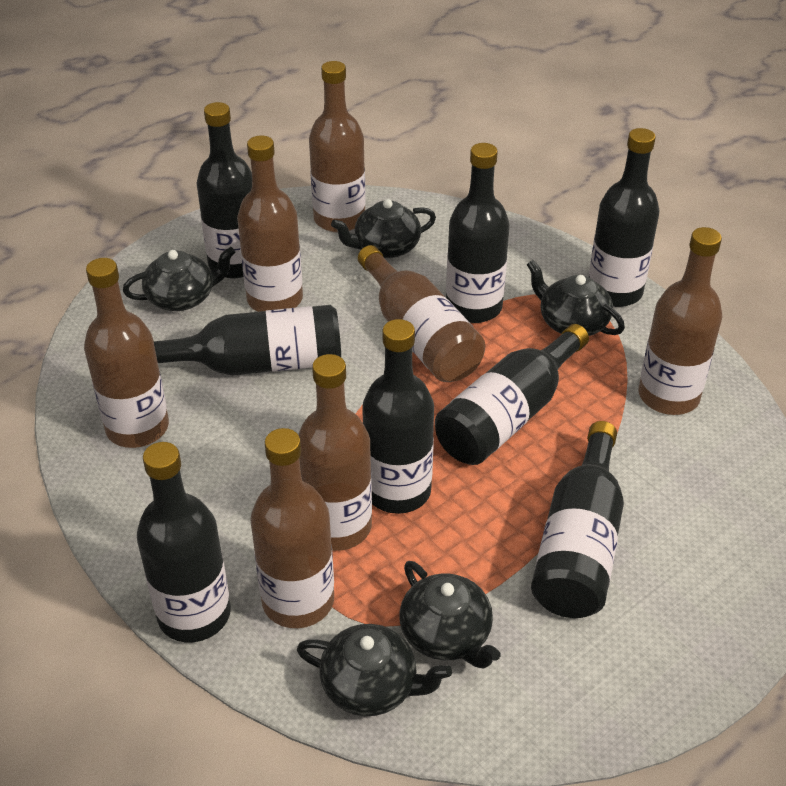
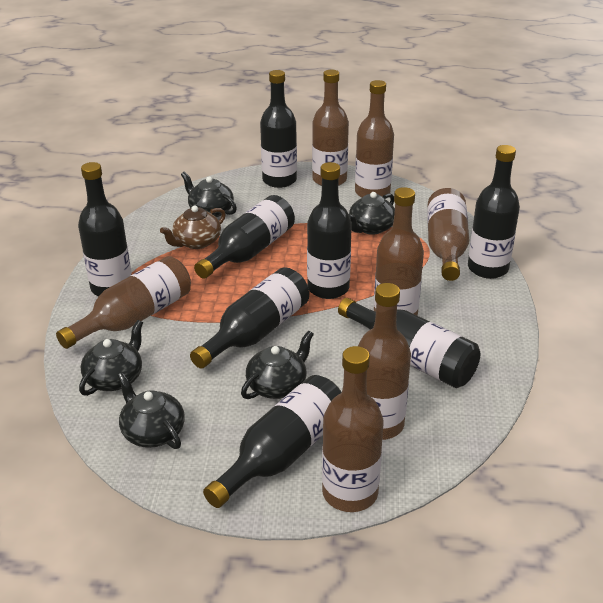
brown teapot: 0 -> 1

